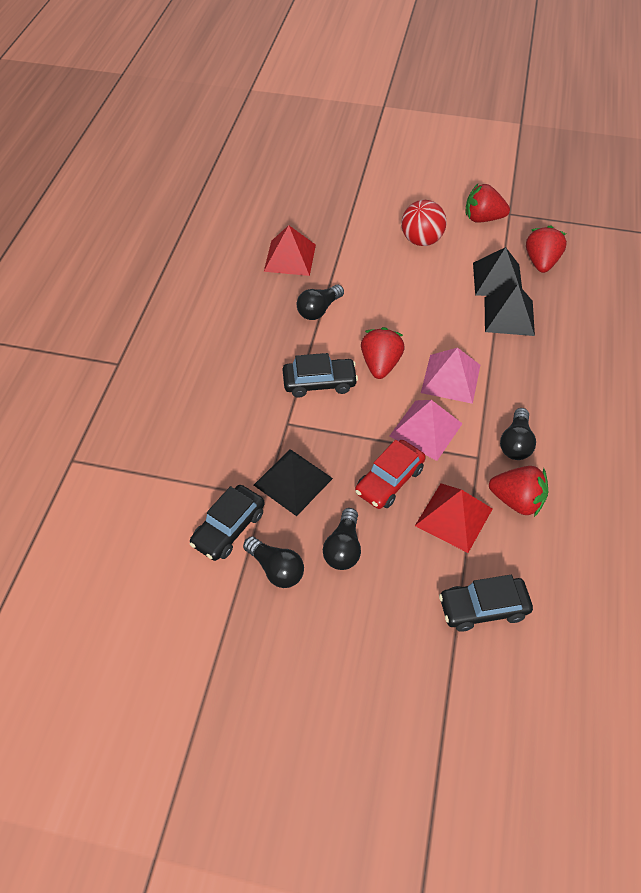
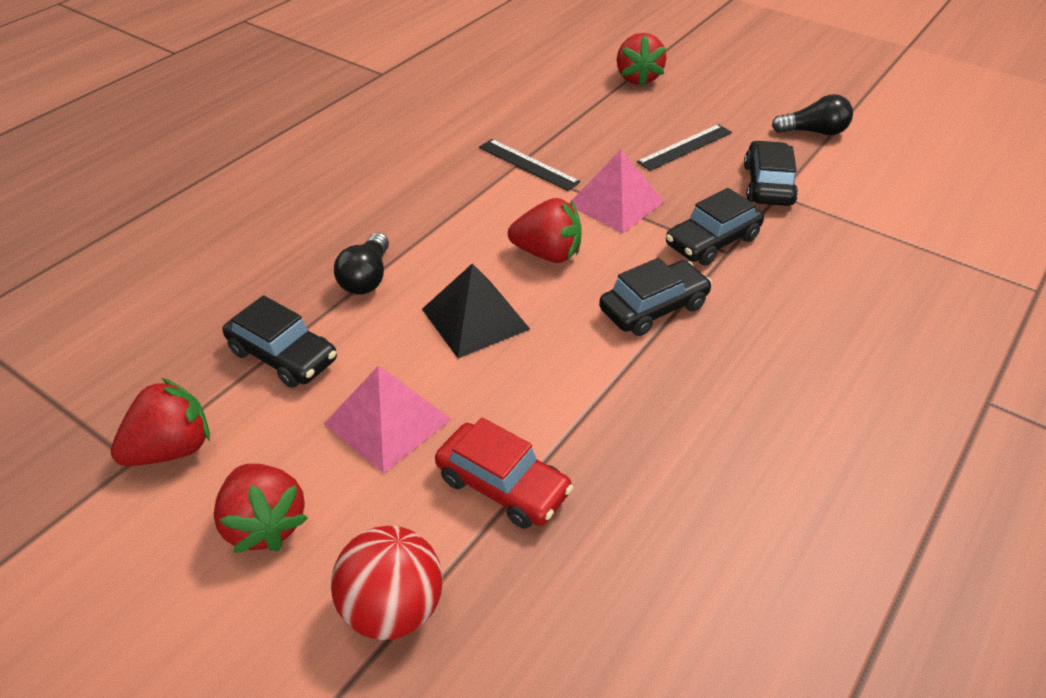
black car: 3 -> 4
black light bulb: 4 -> 2
black pyramid: 3 -> 1
black ruler: 0 -> 2
red pyramid: 2 -> 0

